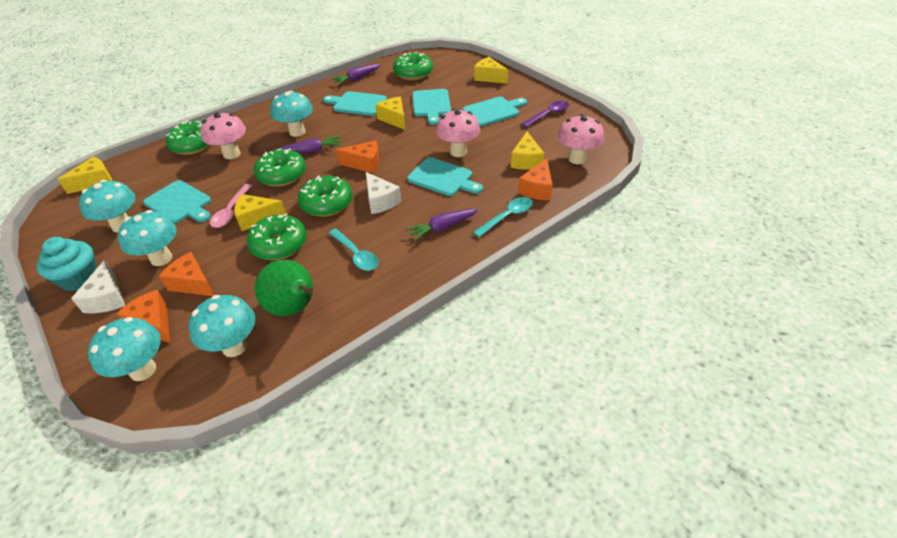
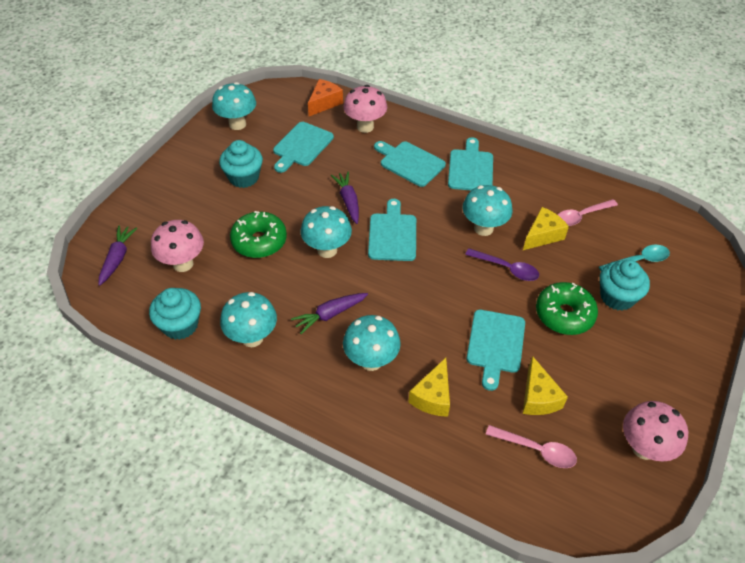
green donut: 5 -> 2
green pear: 1 -> 0
orange cheese: 4 -> 1
pink spoon: 1 -> 2
turquoise cupcake: 1 -> 3
turquoise spoon: 2 -> 1
white cheese: 2 -> 0
yellow cheese: 5 -> 3

